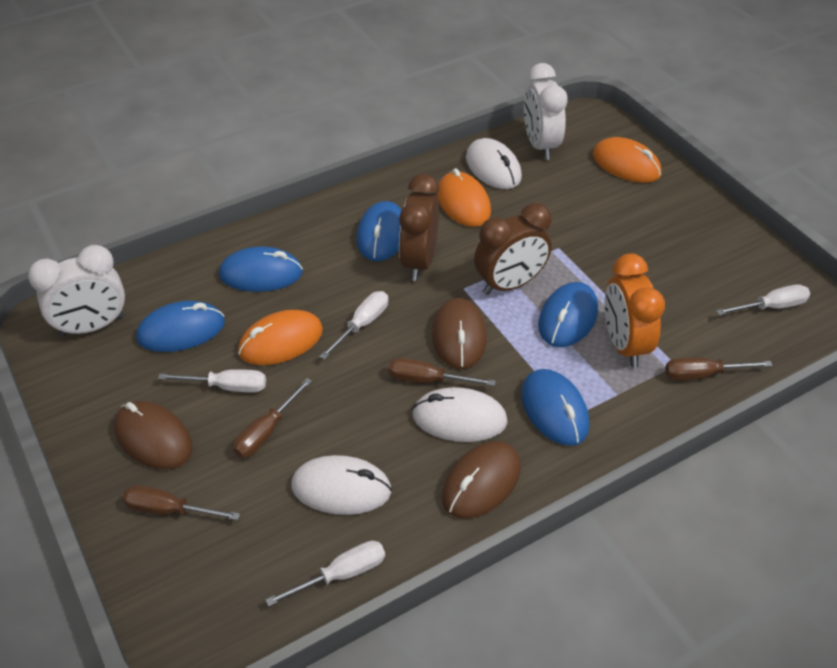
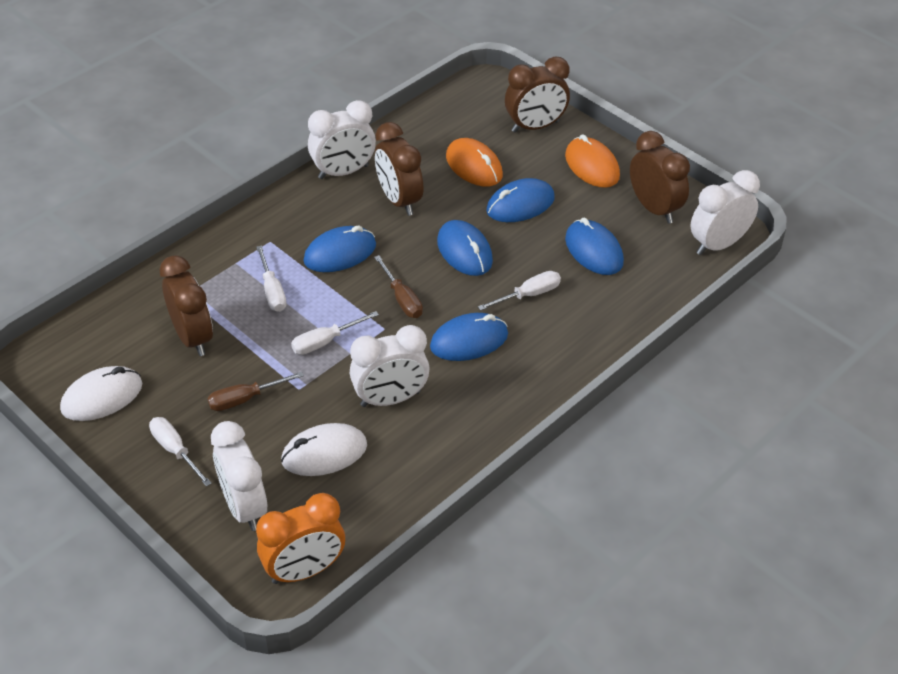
brown clock: 2 -> 4
brown mouse: 3 -> 0
brown screwdriver: 4 -> 2
orange mouse: 3 -> 2
white clock: 2 -> 4
white mouse: 3 -> 2

